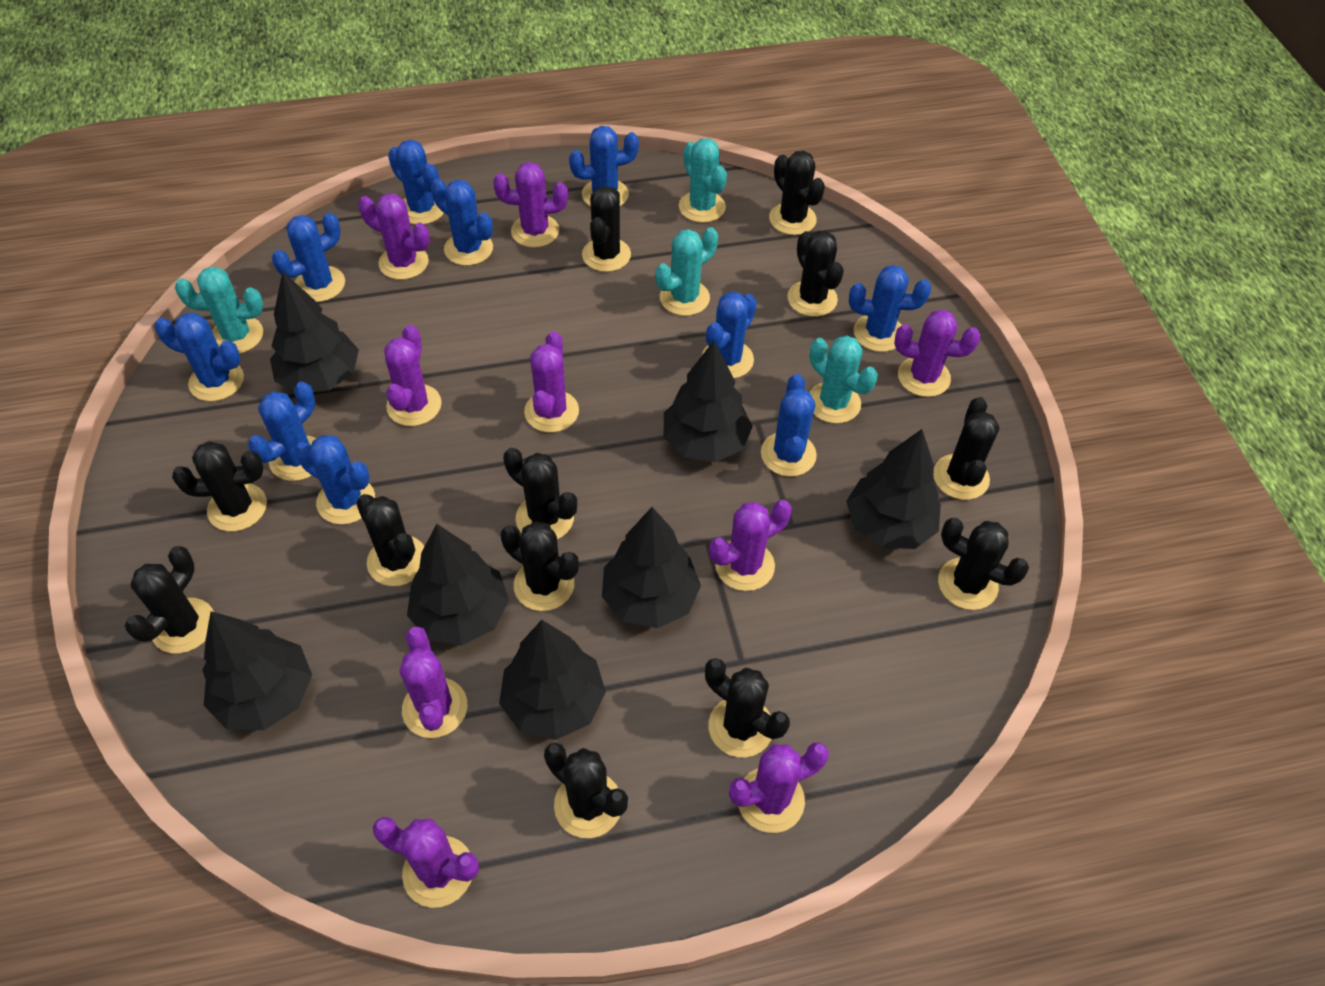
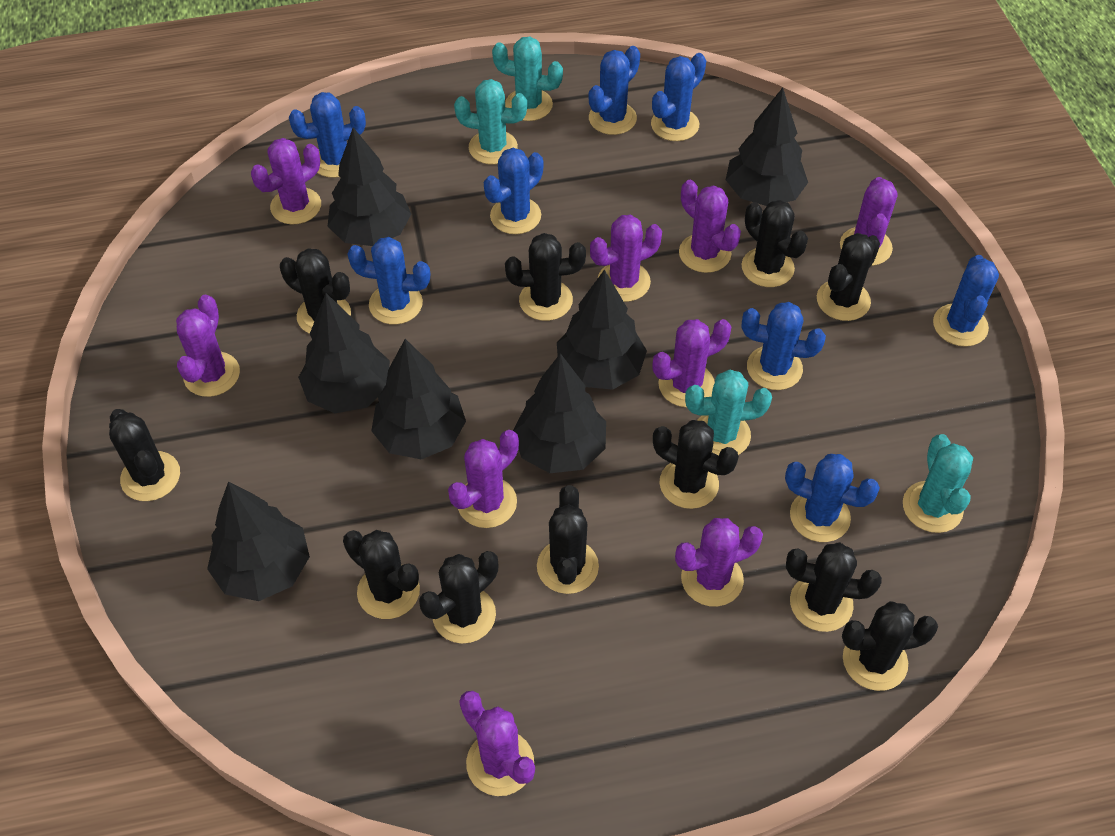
black cactus: 12 -> 11
blue cactus: 10 -> 8

